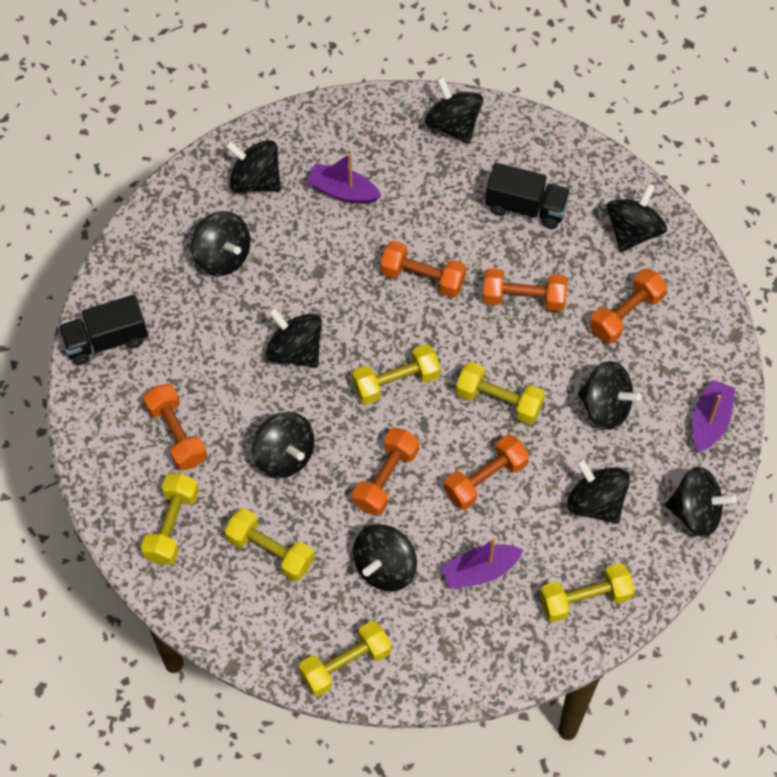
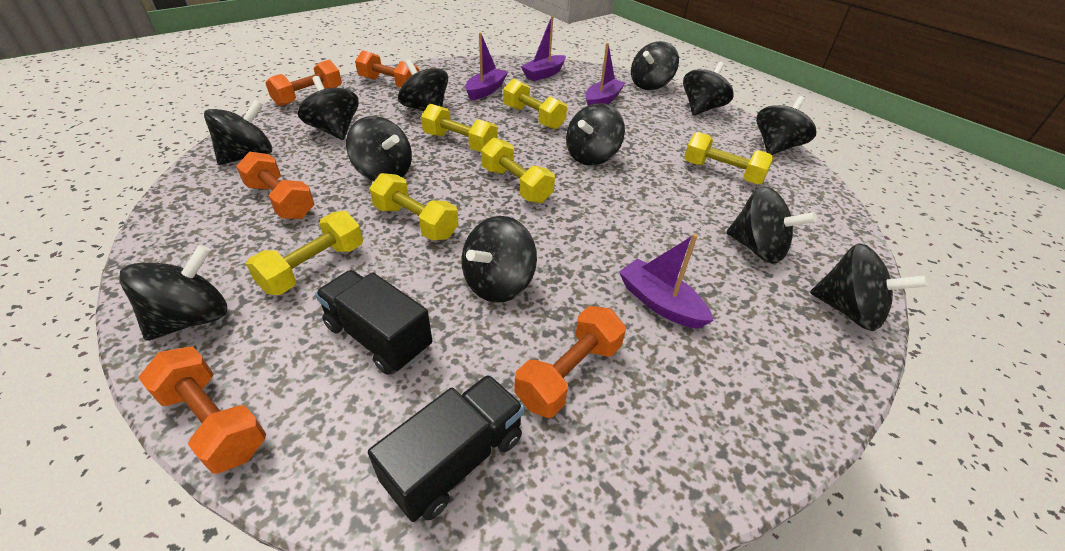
black spinning top: 10 -> 12
orange dumbbell: 6 -> 5
purple boat: 3 -> 4

